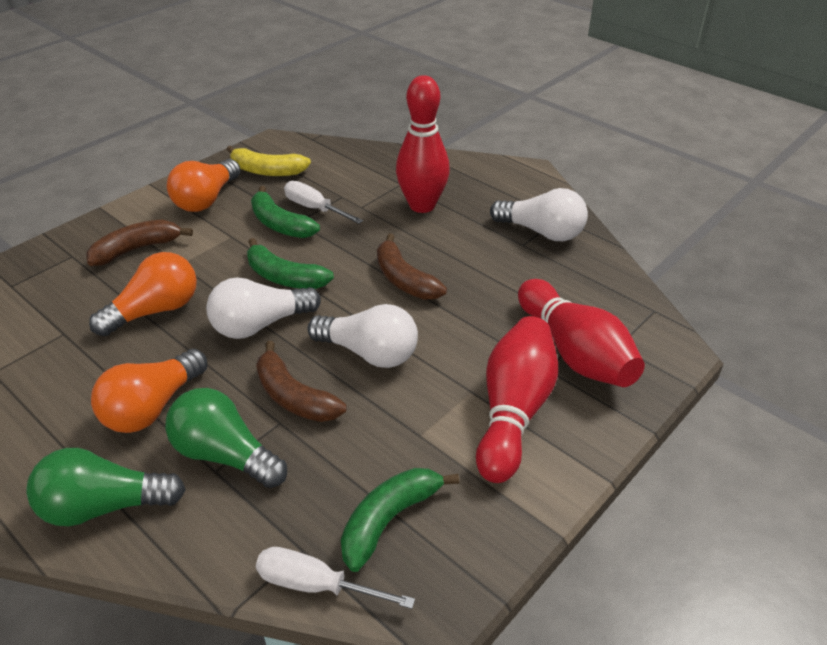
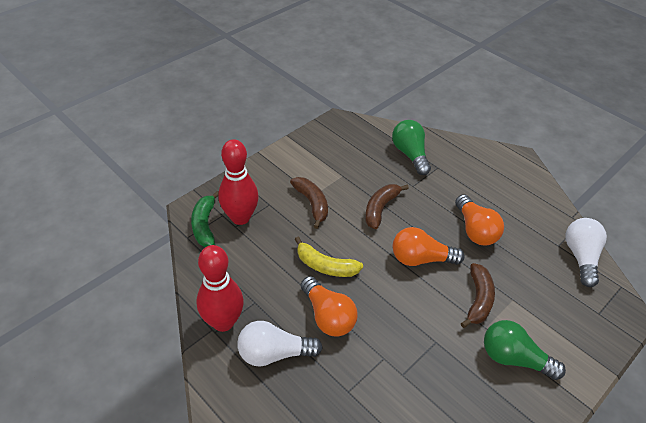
green banana: 3 -> 1
red bowling pin: 3 -> 2
white light bulb: 3 -> 2
white screwdriver: 2 -> 0

